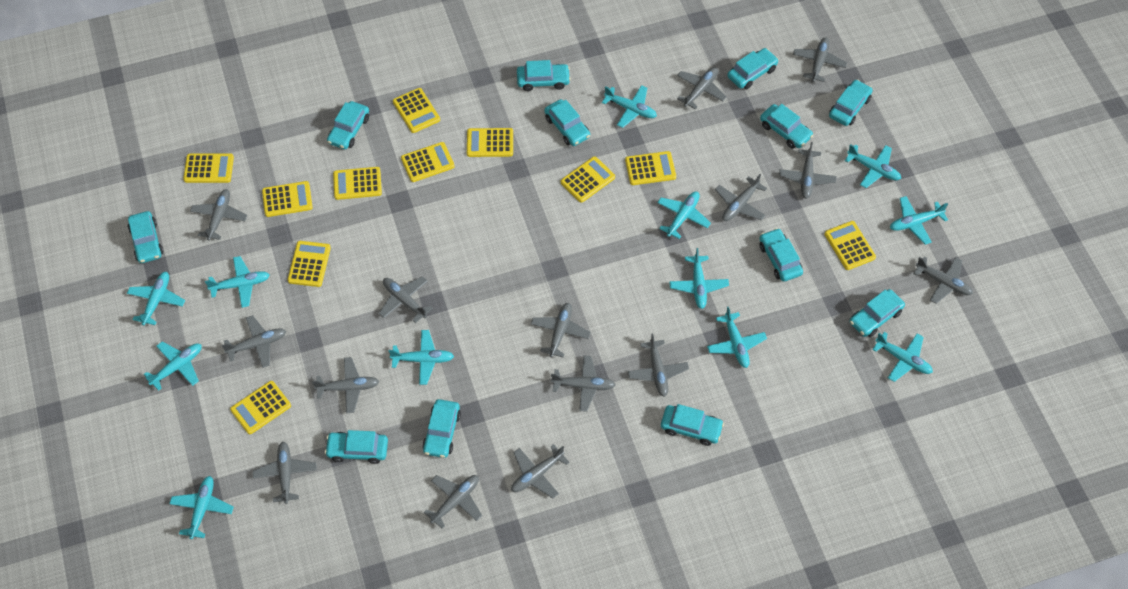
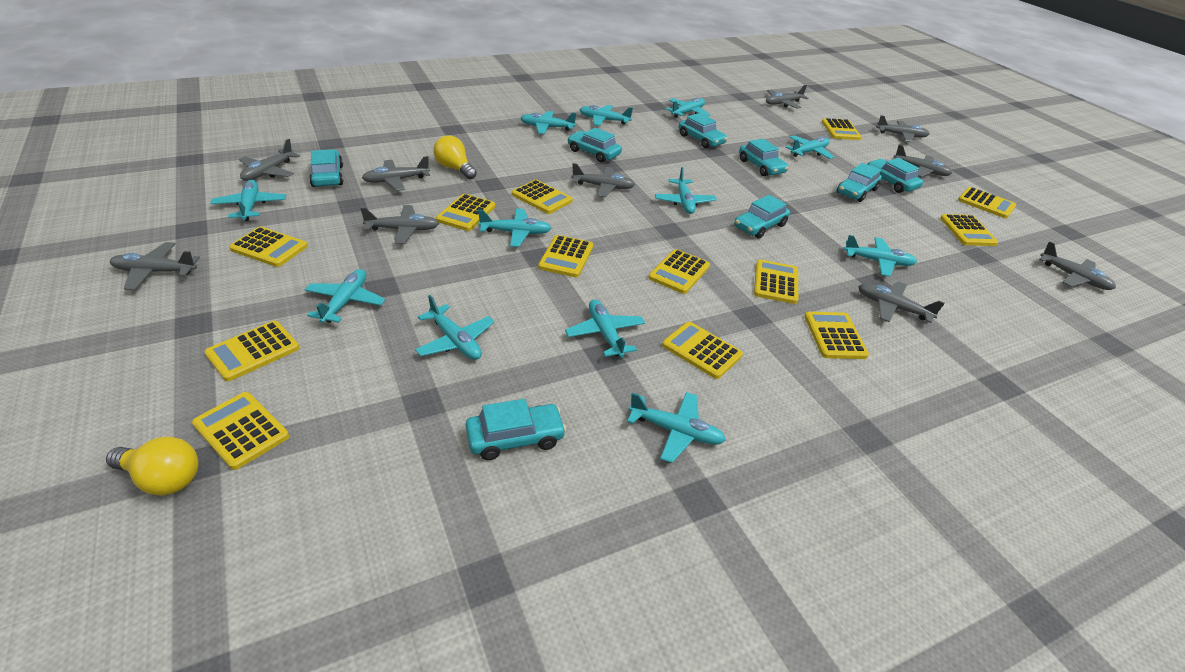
grey plane: 15 -> 10
turquoise car: 12 -> 8
yellow calculator: 11 -> 13
yellow light bulb: 0 -> 2

